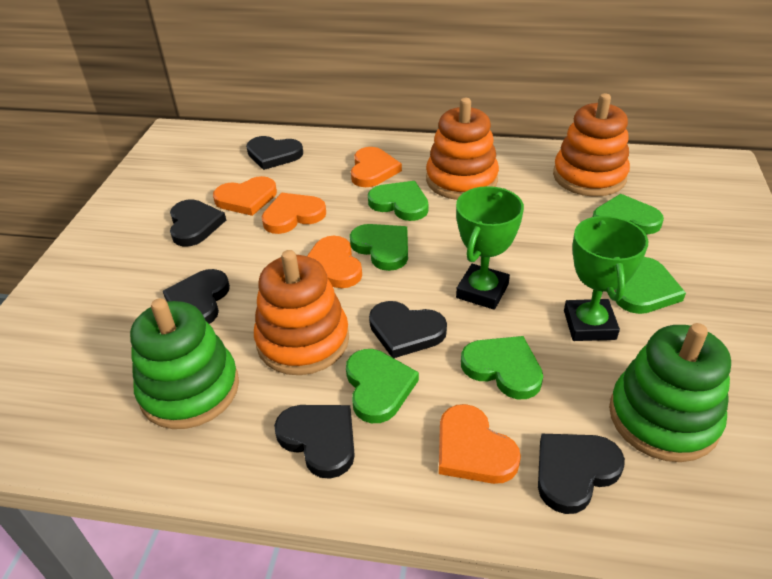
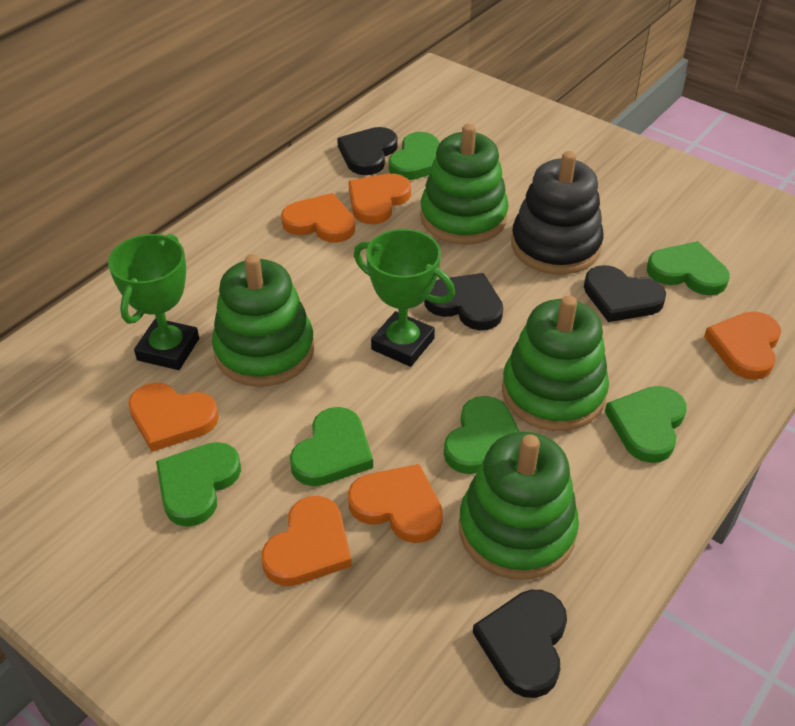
black heart: 6 -> 4
black stacking toy: 0 -> 1
green stacking toy: 2 -> 4
orange heart: 5 -> 6
orange stacking toy: 3 -> 0

